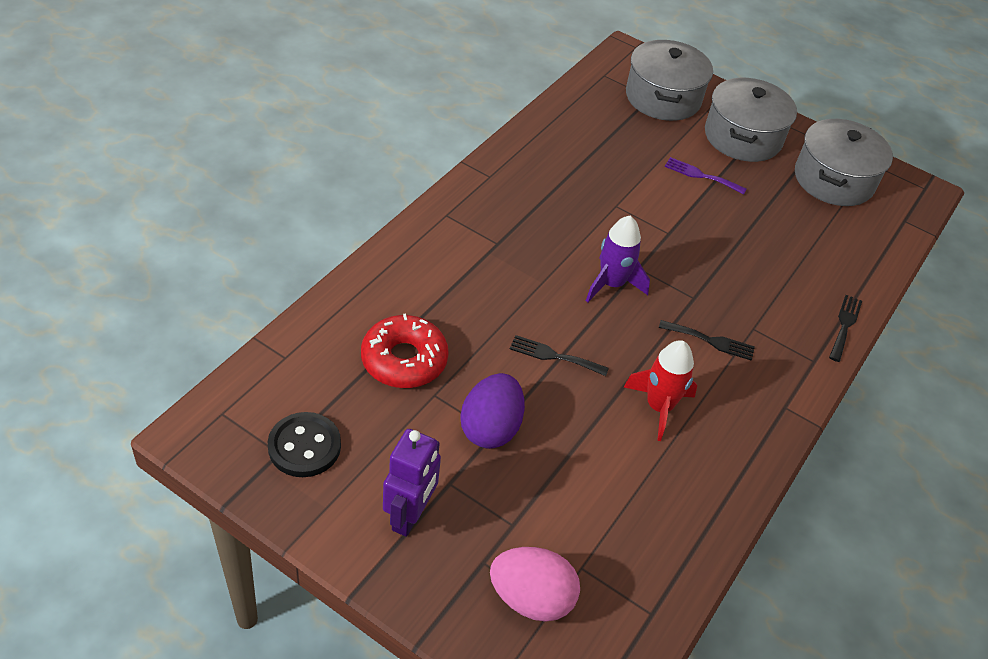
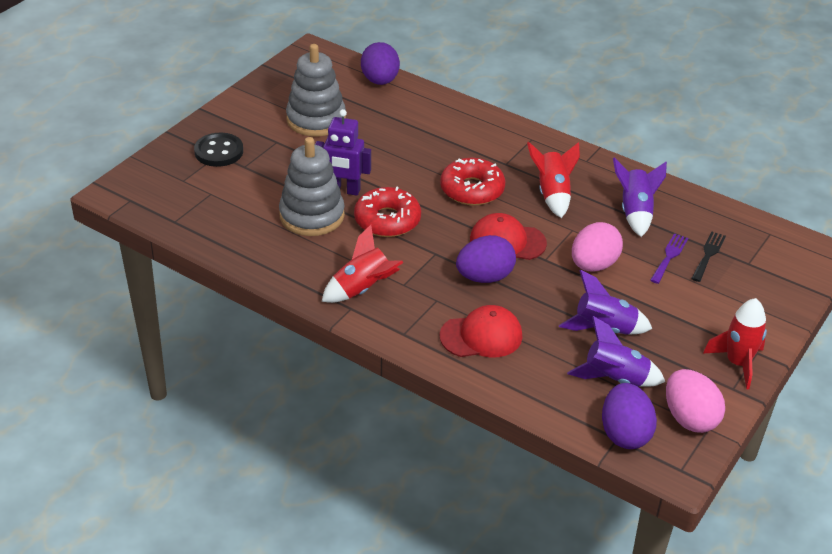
black fork: 3 -> 1
grey pot: 3 -> 0
grey stacking toy: 0 -> 2
pink egg: 1 -> 2
purple egg: 1 -> 3
purple rocket: 1 -> 3
red cap: 0 -> 2
red donut: 1 -> 2
red rocket: 1 -> 3

